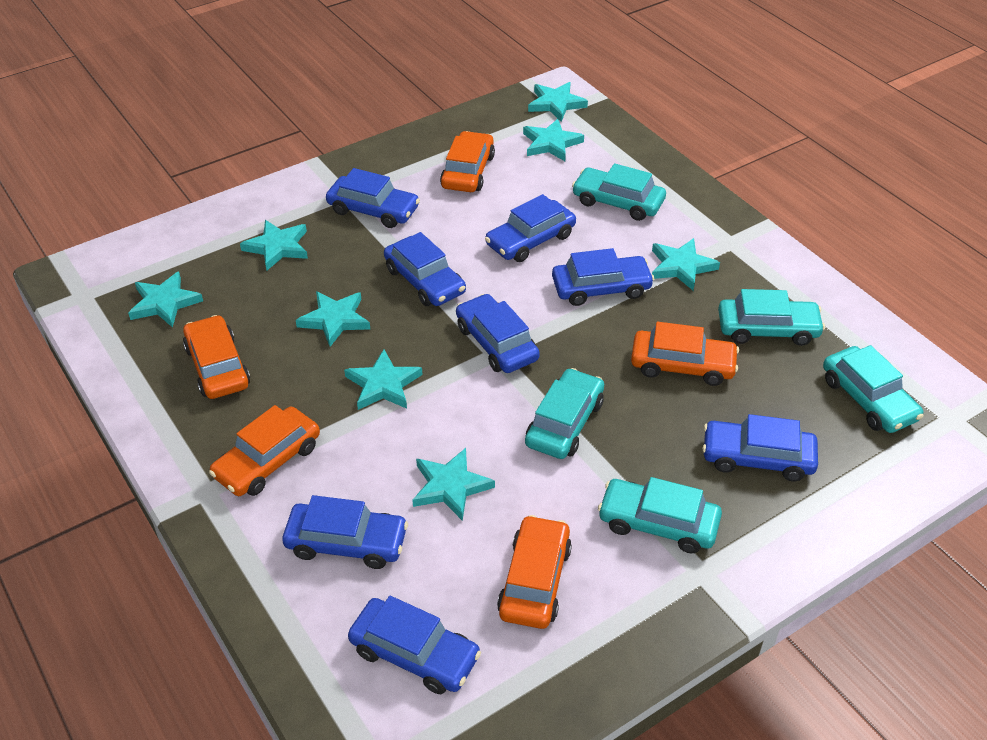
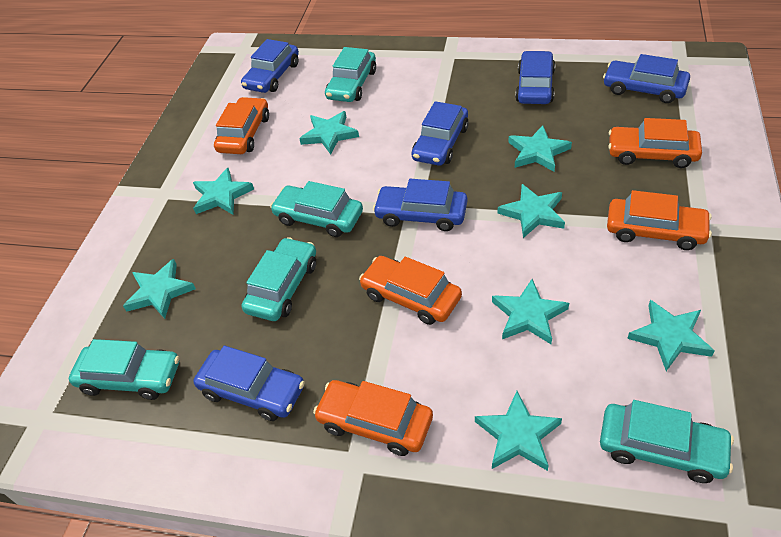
blue car: 8 -> 6

